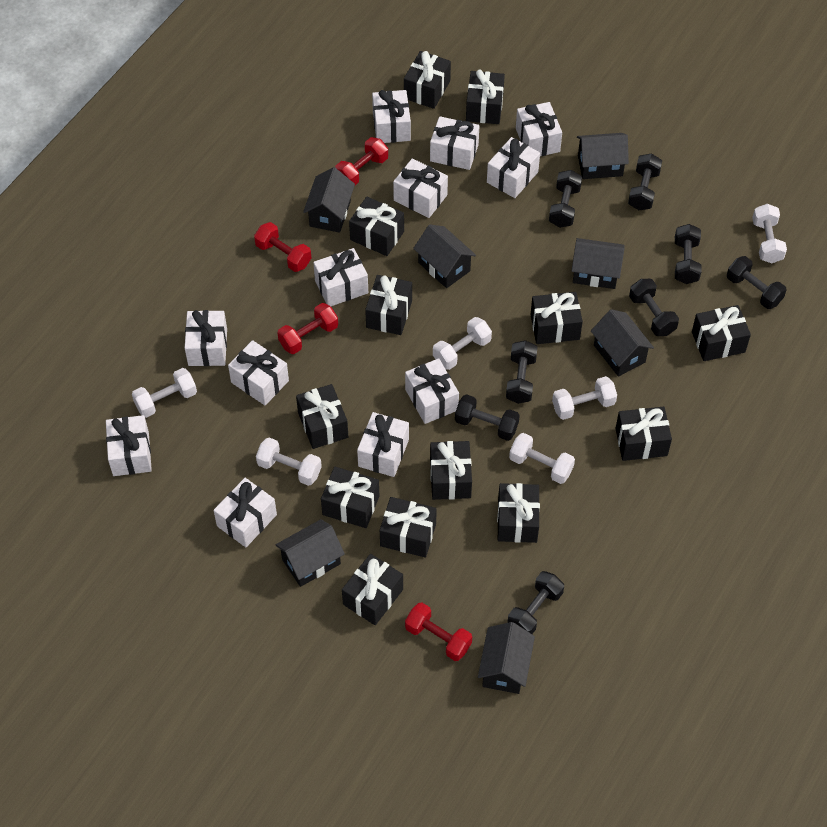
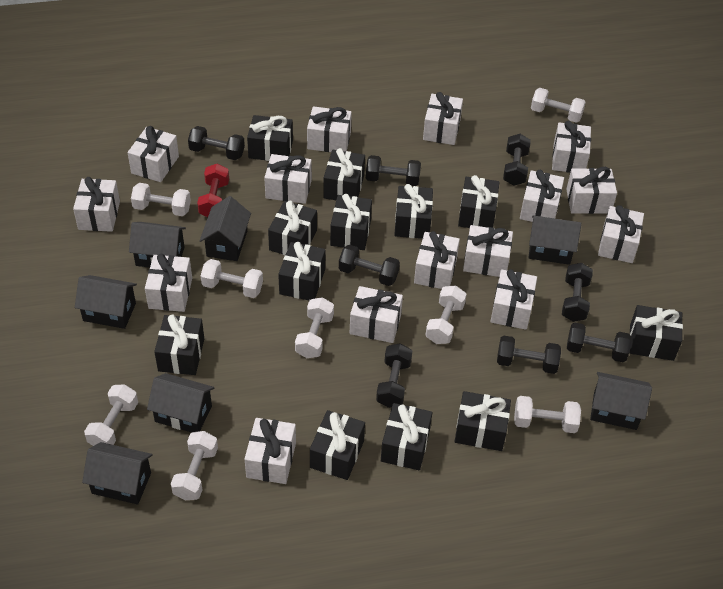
black gift: 13 -> 12
red dumbbell: 4 -> 1
white dumbbell: 6 -> 8
white gift: 12 -> 15

